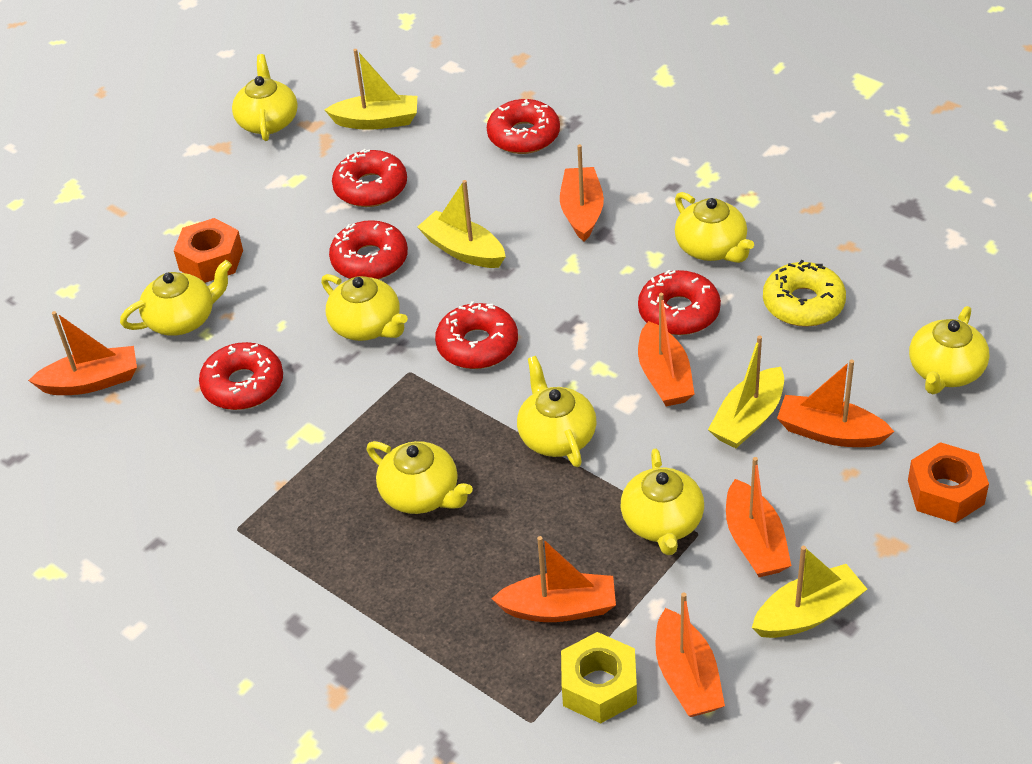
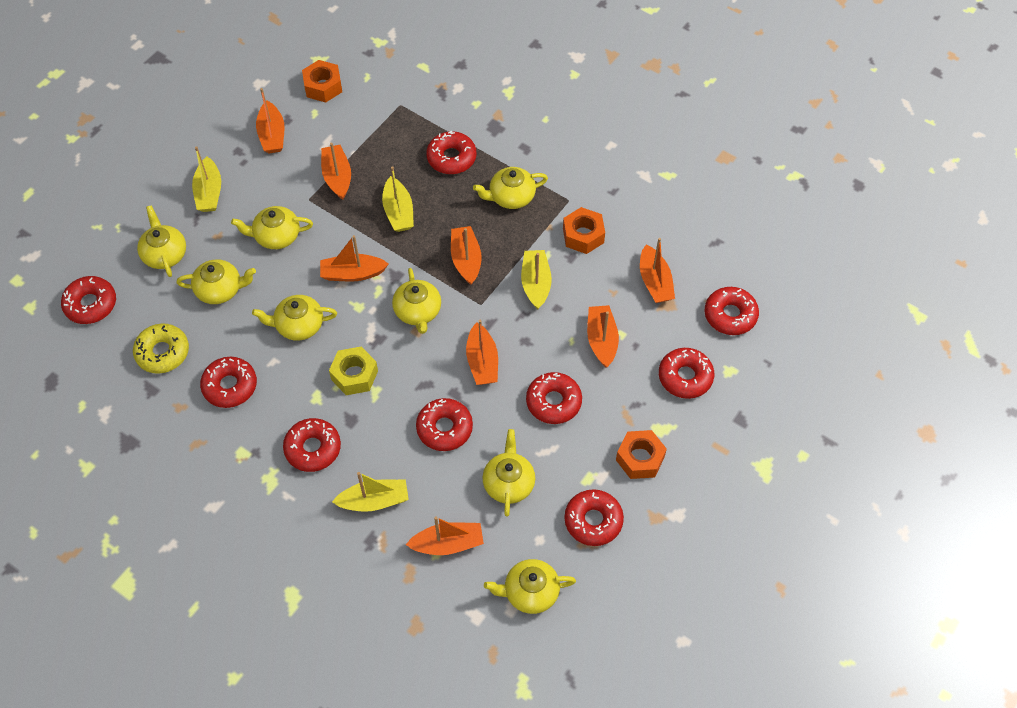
orange boat: 7 -> 8
orange nut: 2 -> 3
red donut: 6 -> 9

